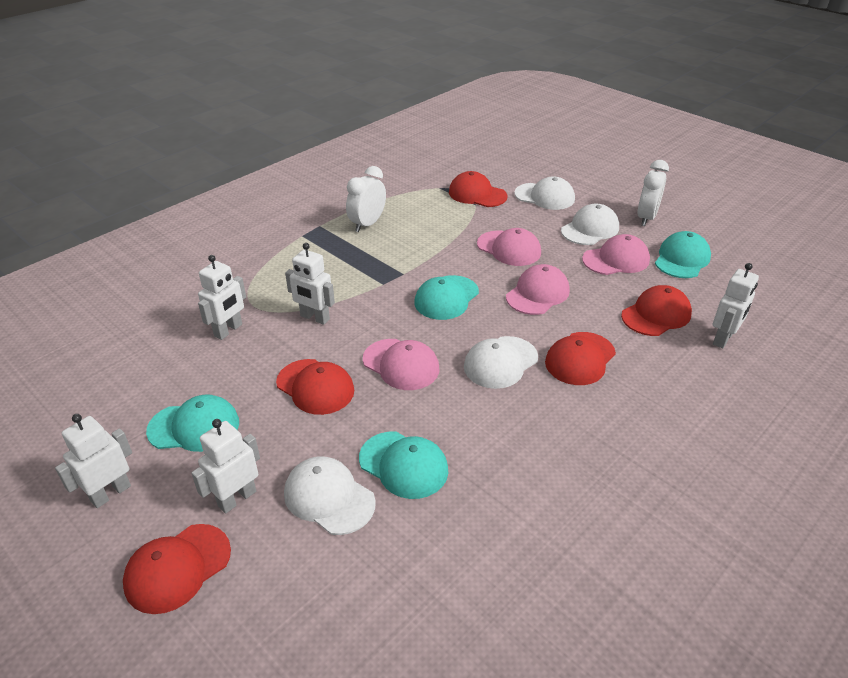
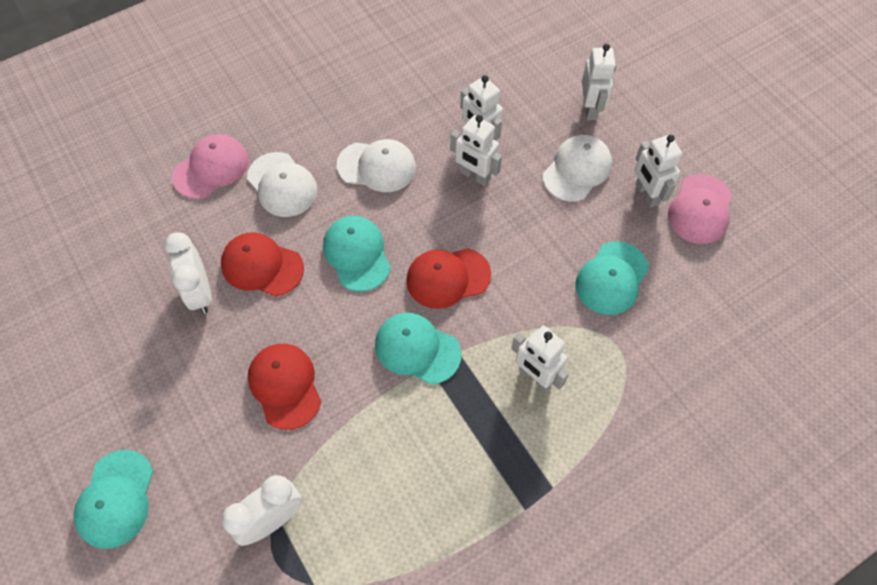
pink cap: 4 -> 2
red cap: 5 -> 3
white cap: 4 -> 3

